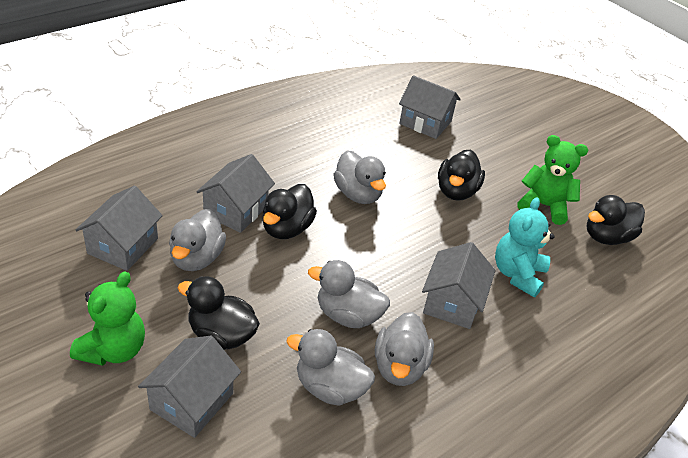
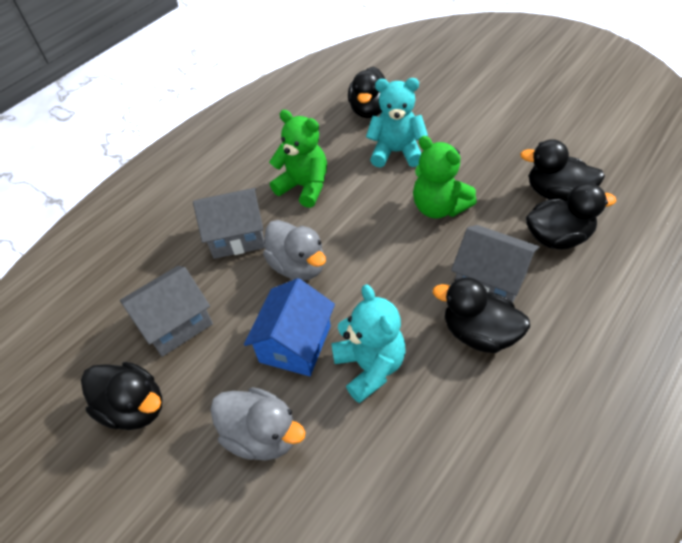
black duck: 4 -> 5
blue house: 0 -> 1
grey duck: 5 -> 2
grey house: 5 -> 3
turquoise teddy bear: 1 -> 2

